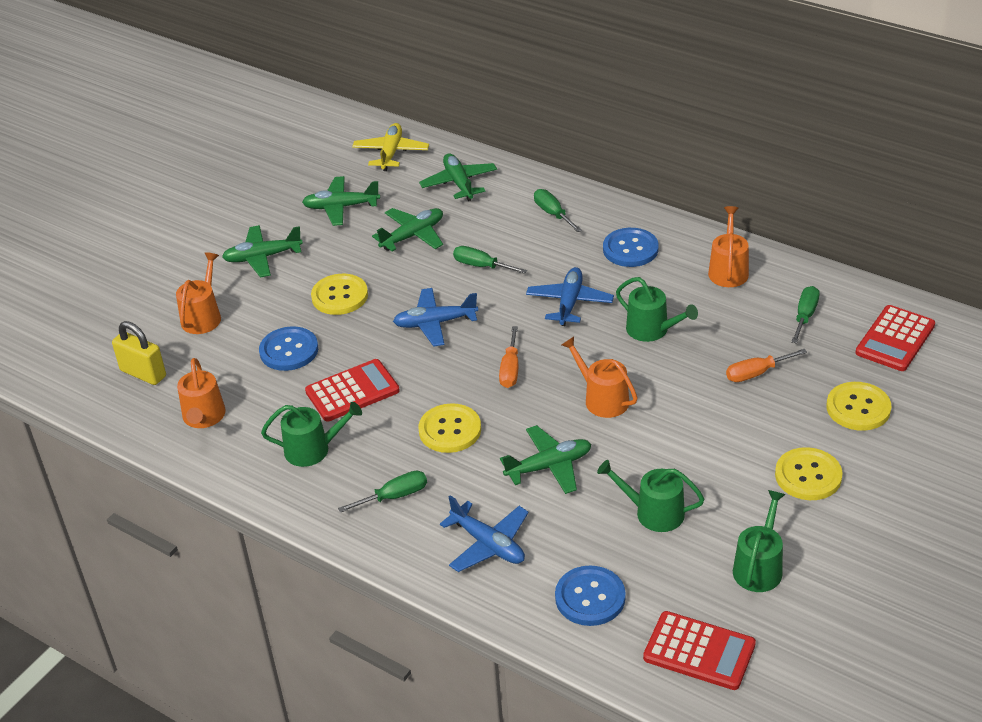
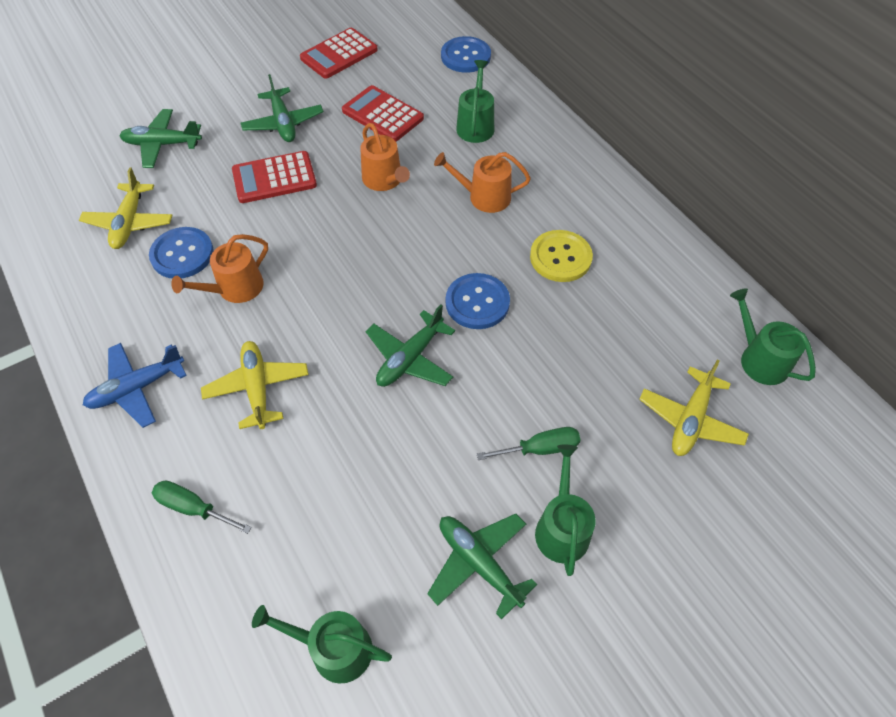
blue plane: 3 -> 1
green plane: 5 -> 4
green screwdriver: 4 -> 2
orange screwdriver: 2 -> 0
orange watering can: 4 -> 3
yellow button: 4 -> 1
yellow padlock: 1 -> 0
yellow plane: 1 -> 3

